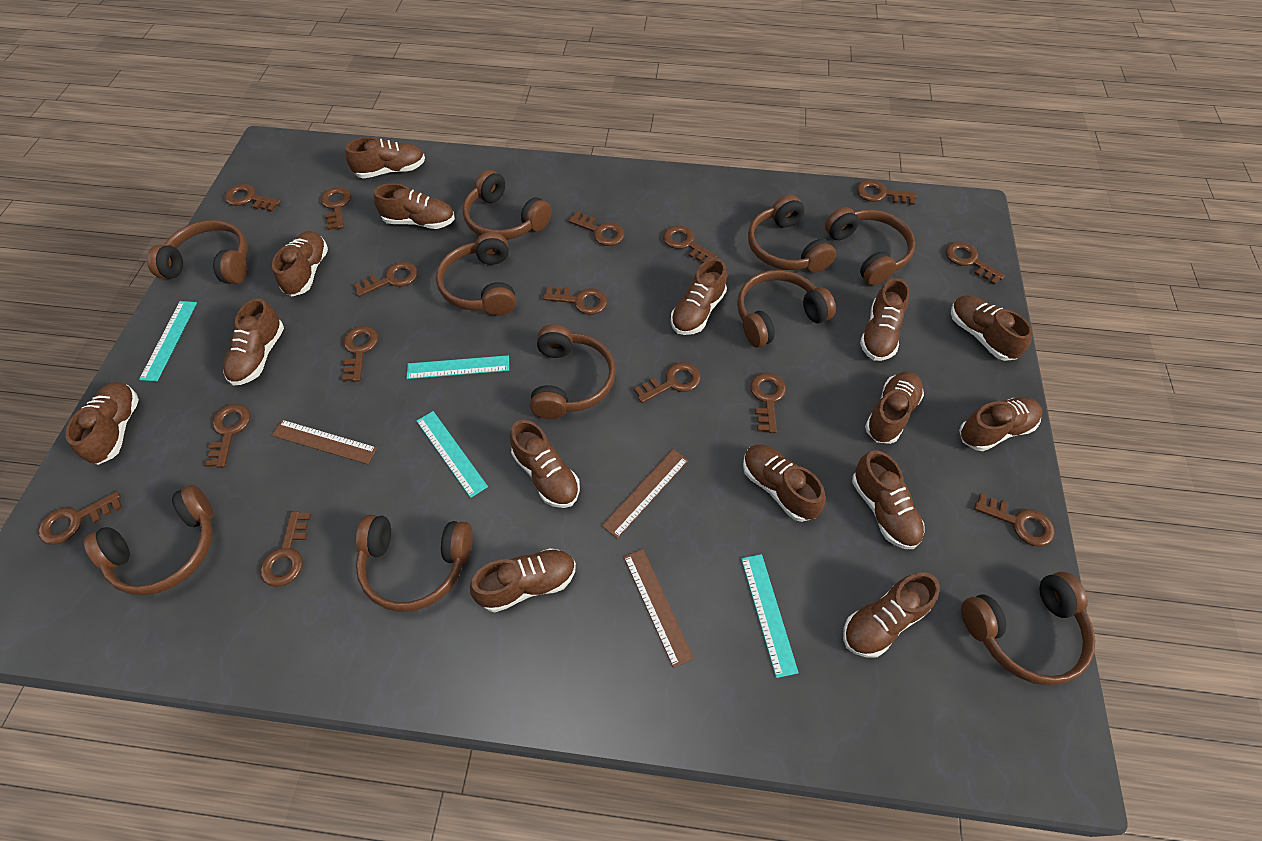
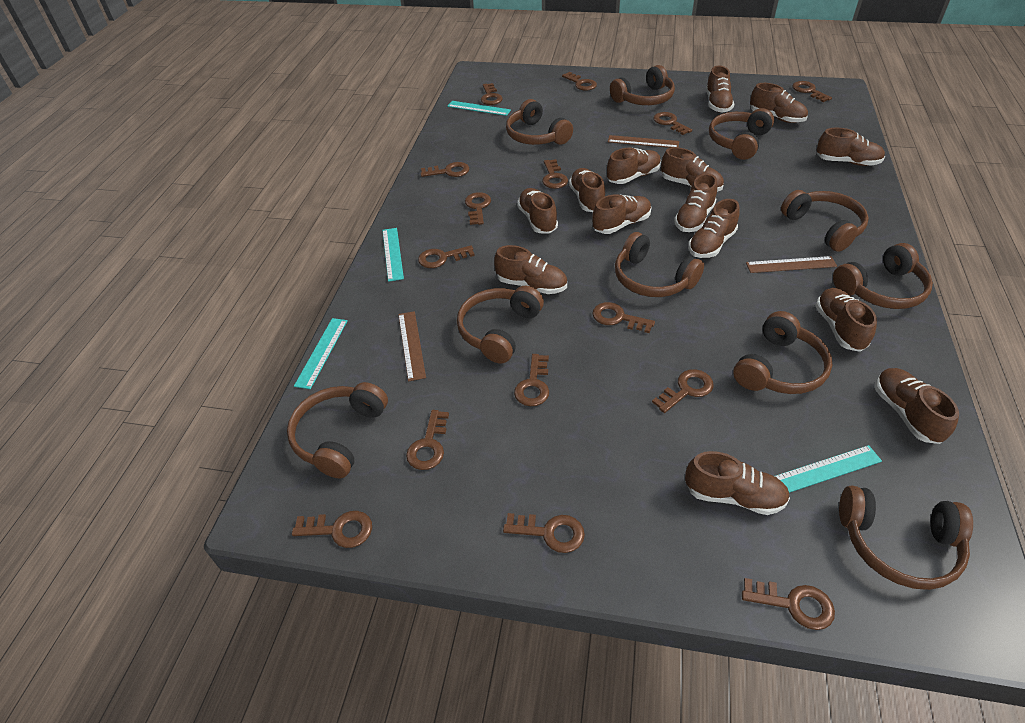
brown shoe: 15 -> 14

